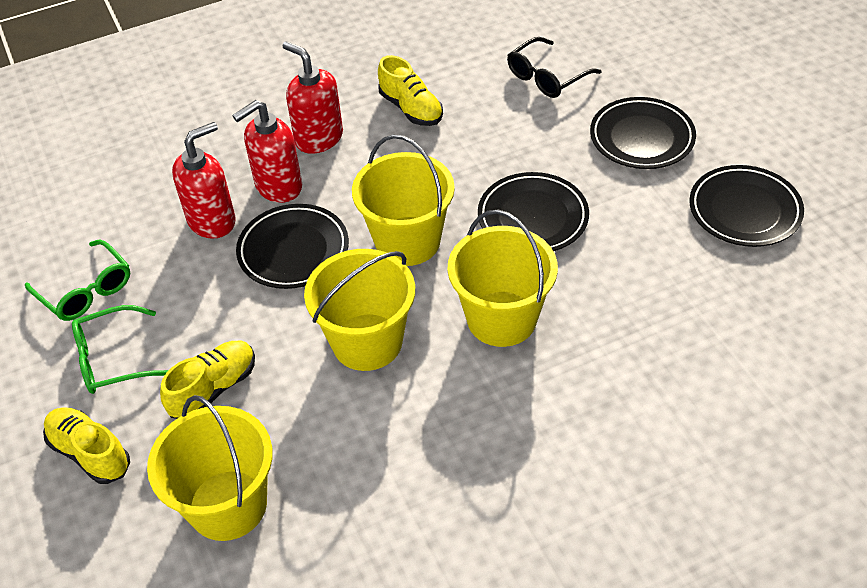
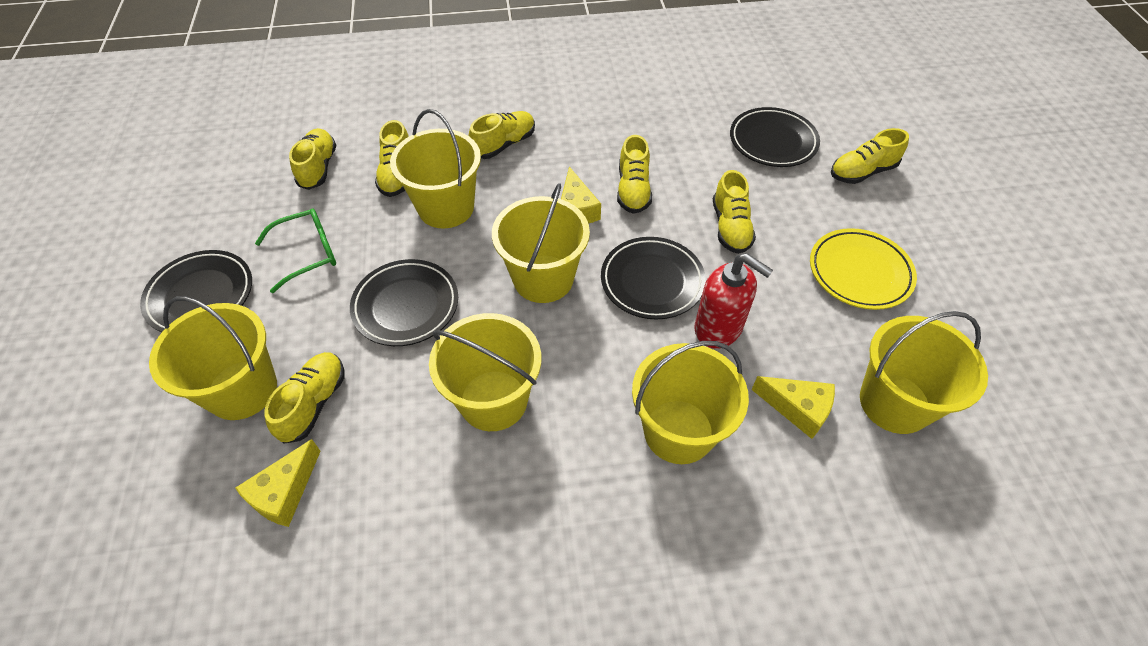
black glasses: 1 -> 0
green glasses: 2 -> 1
red soap dispenser: 3 -> 1
yellow bucket: 4 -> 6
yellow cheese: 0 -> 3
yellow plate: 0 -> 1
yellow shoe: 3 -> 7

